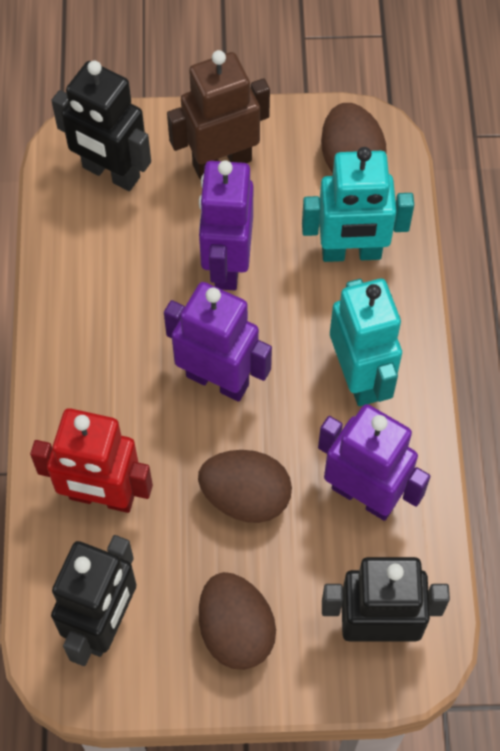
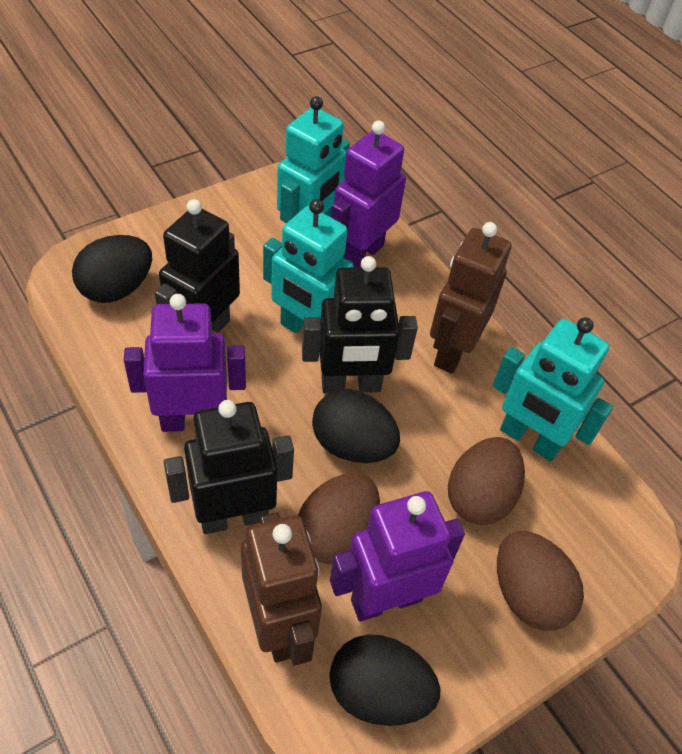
black egg: 0 -> 3
brown robot: 1 -> 2
red robot: 1 -> 0
turquoise robot: 2 -> 3

